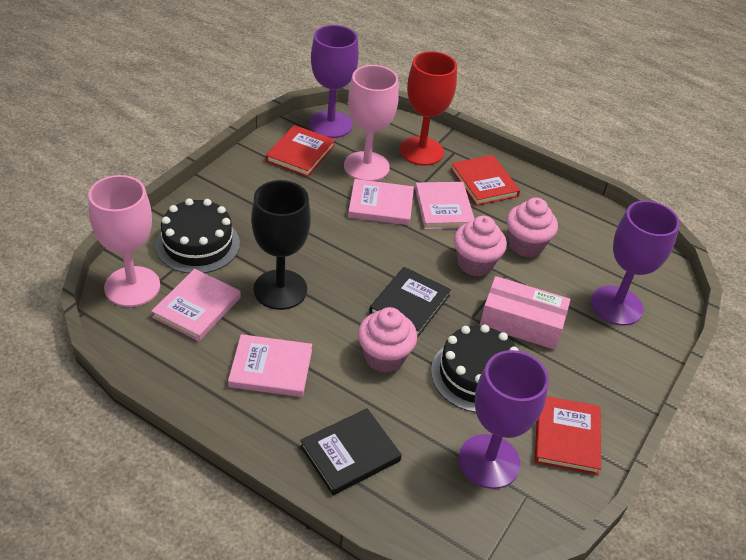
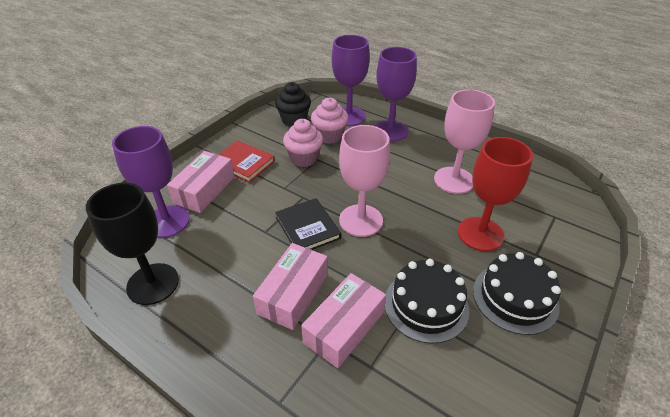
black book: 2 -> 1
black cupcake: 0 -> 1
pink book: 4 -> 0
pink box: 1 -> 3
pink cupcake: 3 -> 2
red book: 3 -> 1

